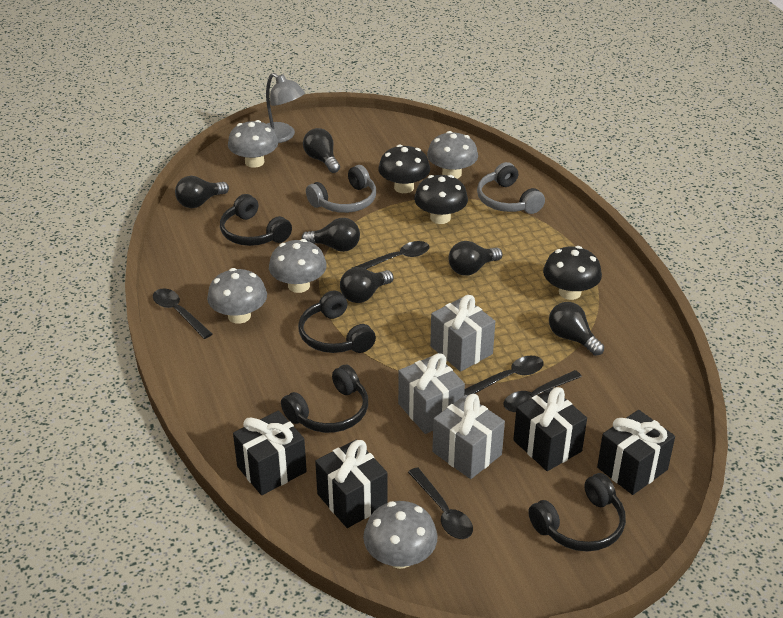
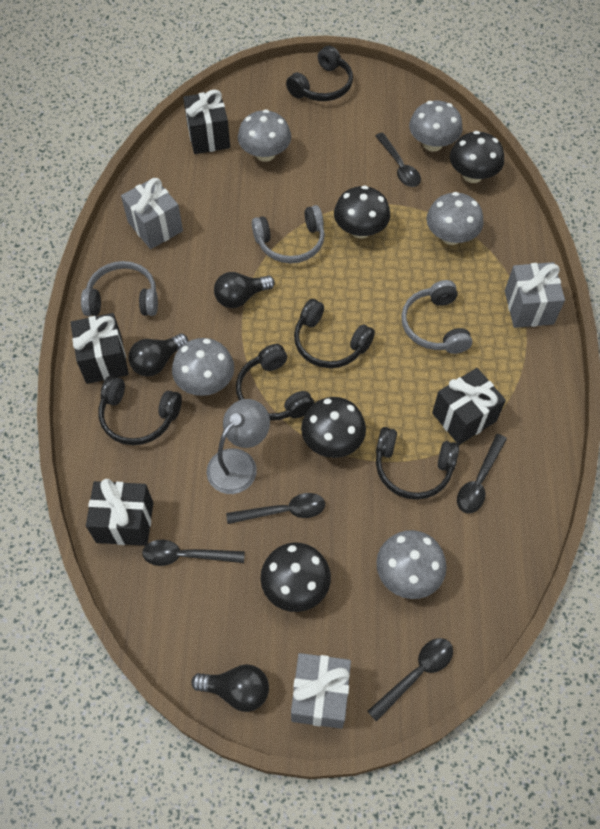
black headphones: 4 -> 5
black light bulb: 6 -> 3
black mushroom: 3 -> 4
grey headphones: 2 -> 3

